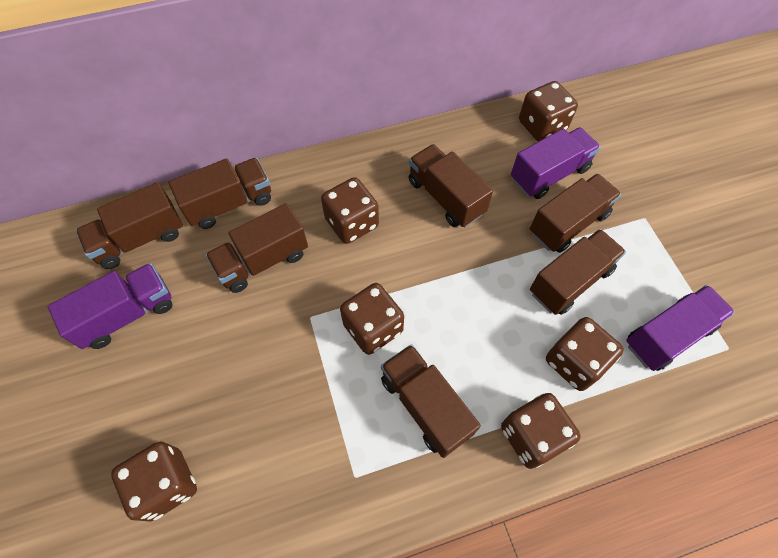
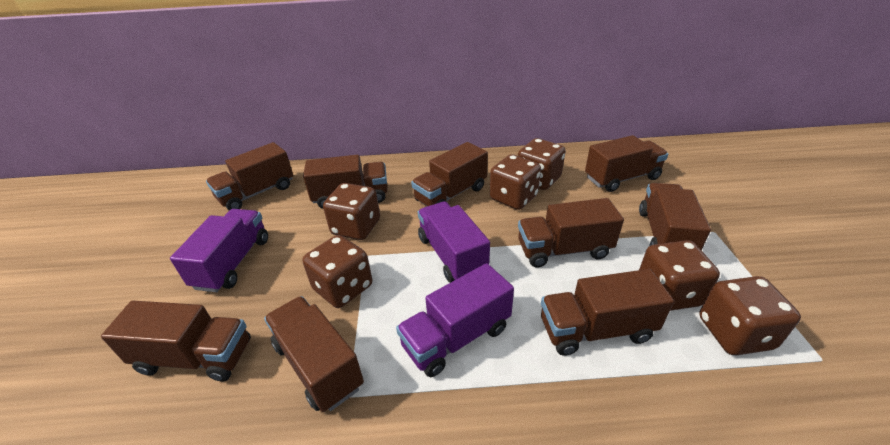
brown truck: 7 -> 9

